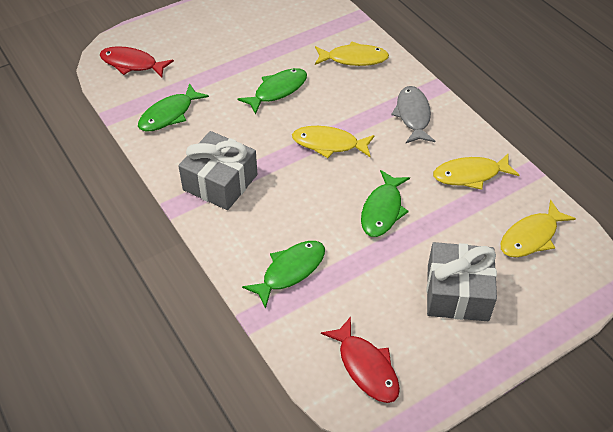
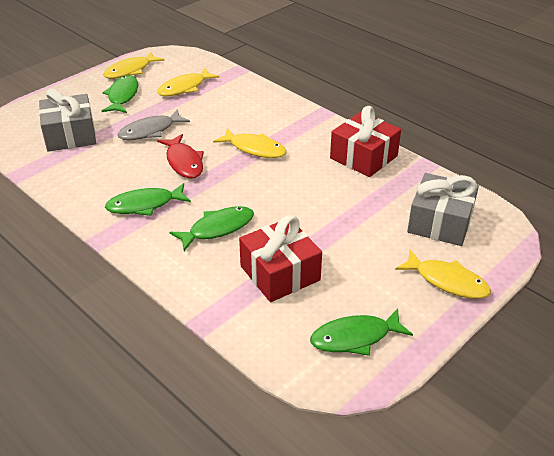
red fish: 2 -> 1
red gift: 0 -> 2

